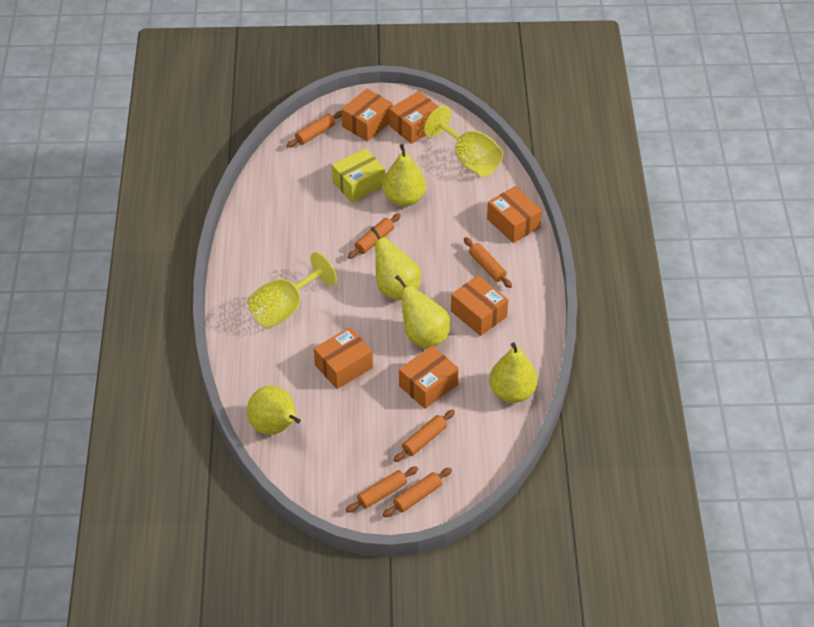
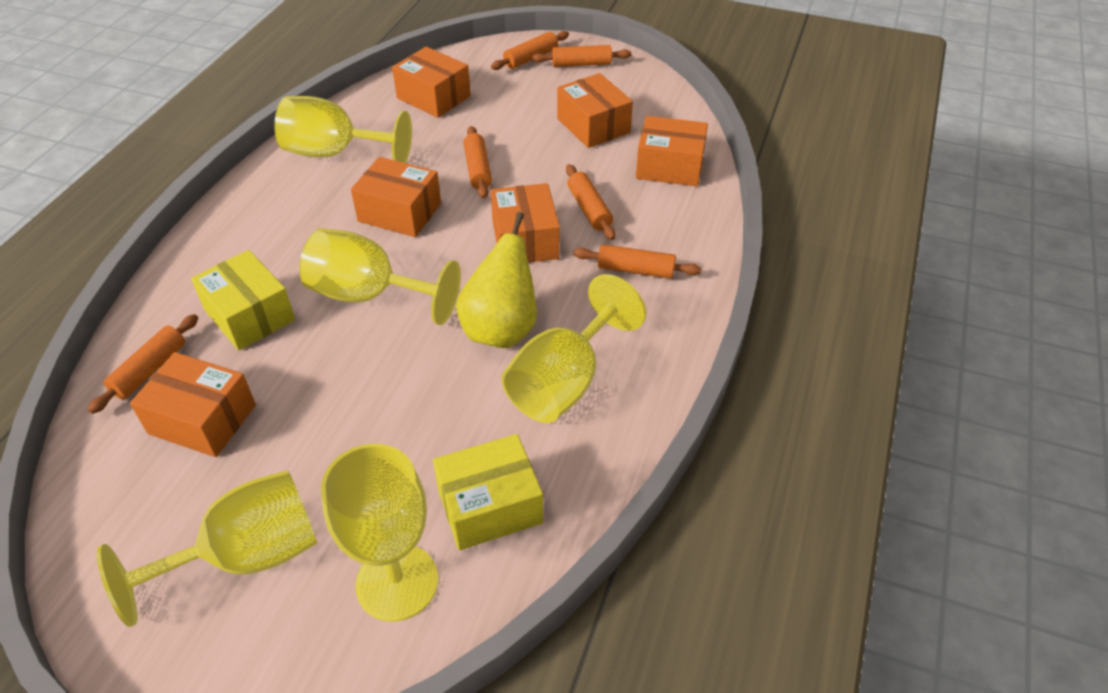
yellow box: 1 -> 2
yellow goblet: 2 -> 5
yellow pear: 5 -> 1

